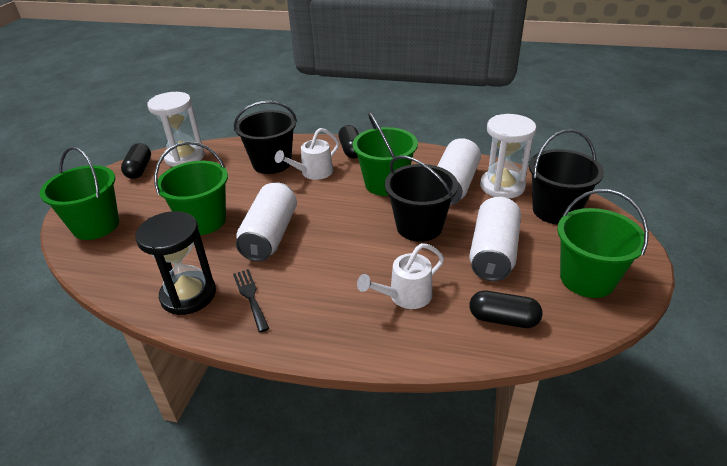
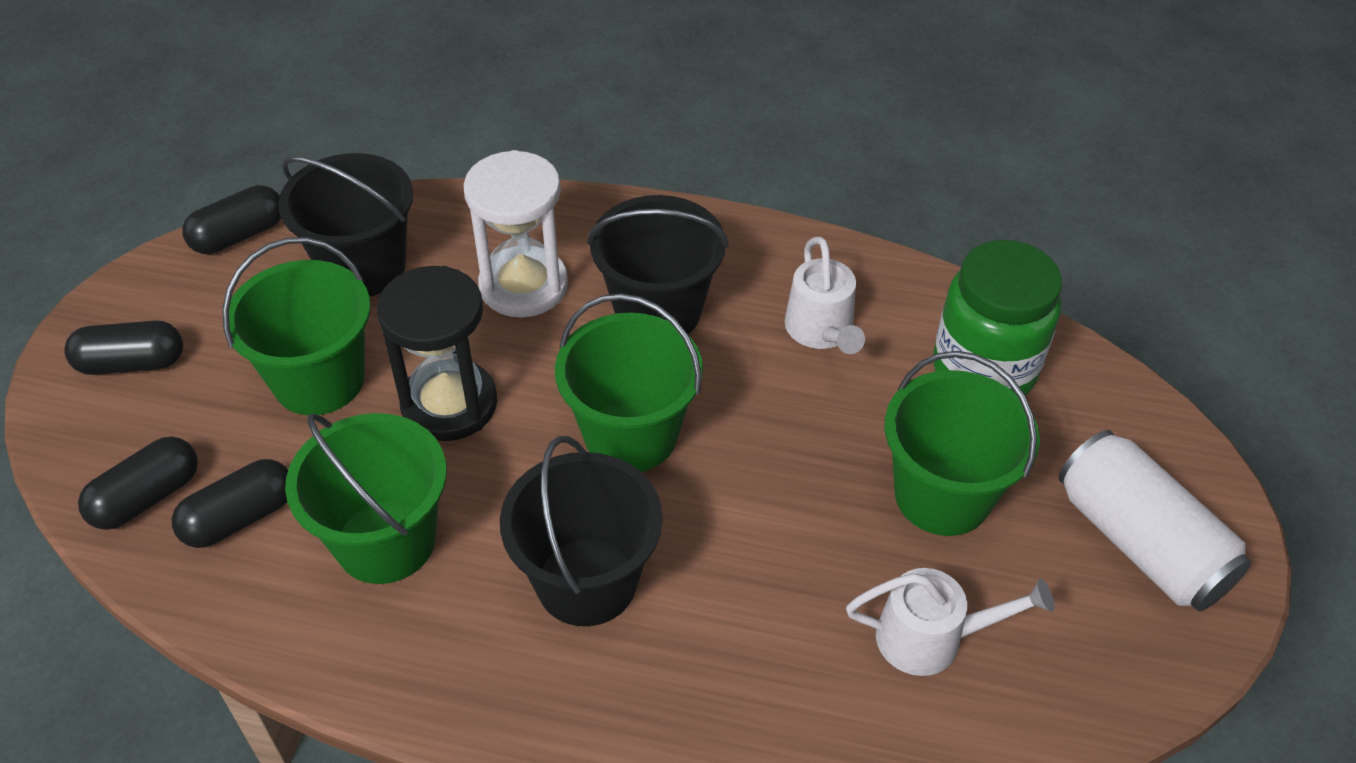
black capsule: 3 -> 4
black fork: 1 -> 0
green jar: 0 -> 1
white can: 3 -> 1
white hourglass: 2 -> 1

